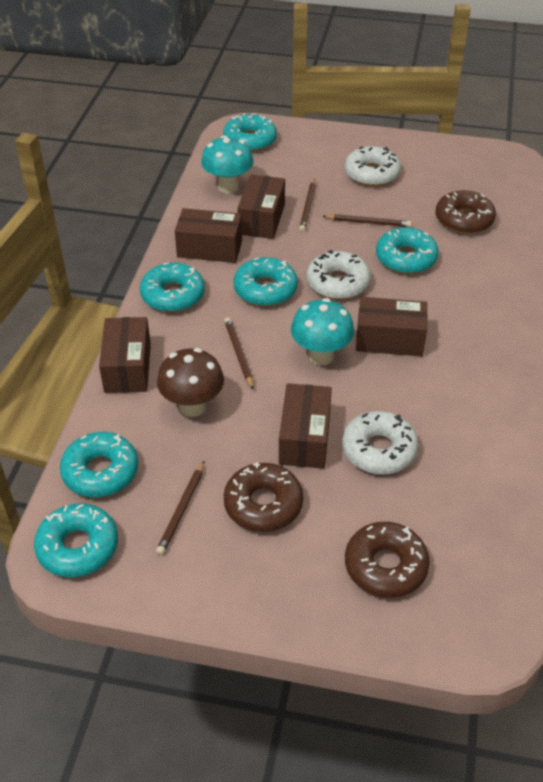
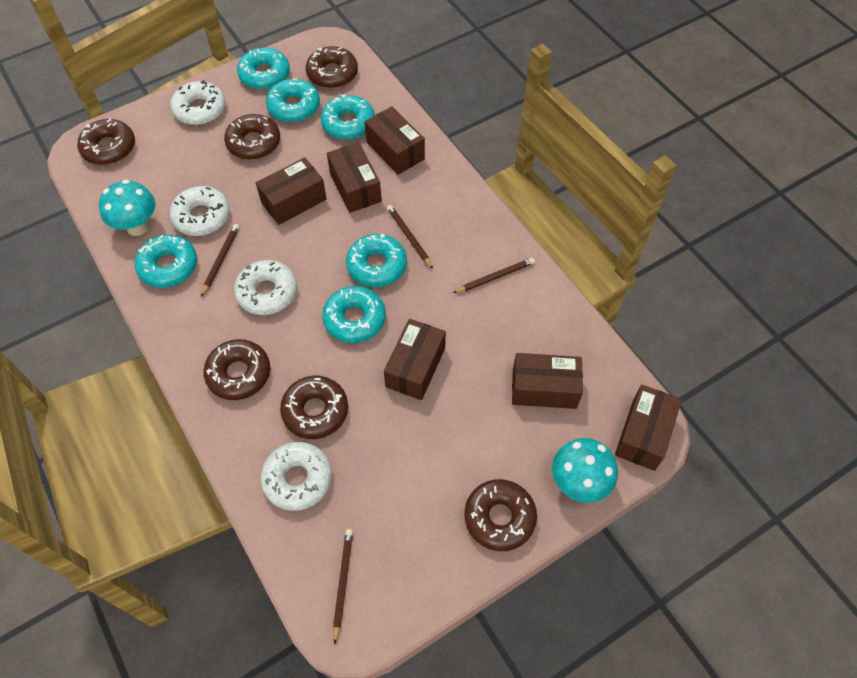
brown box: 5 -> 6
brown donut: 3 -> 6
brown mushroom: 1 -> 0
white donut: 3 -> 4

